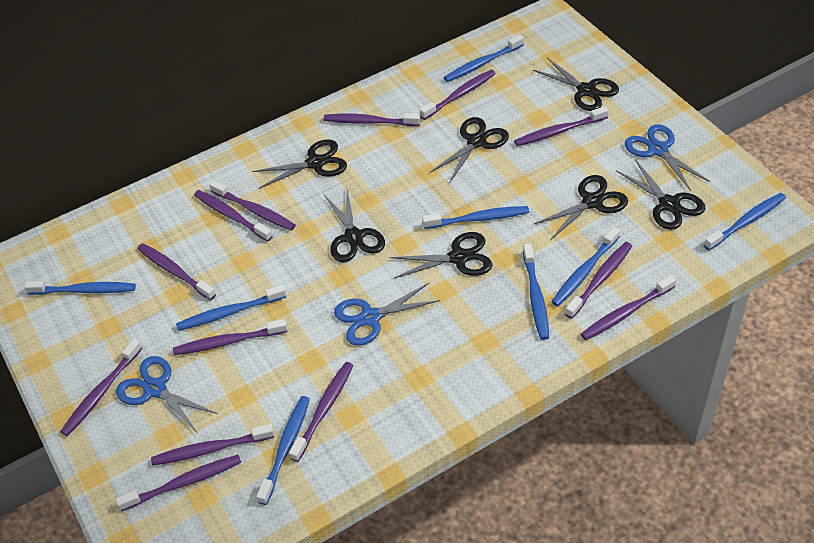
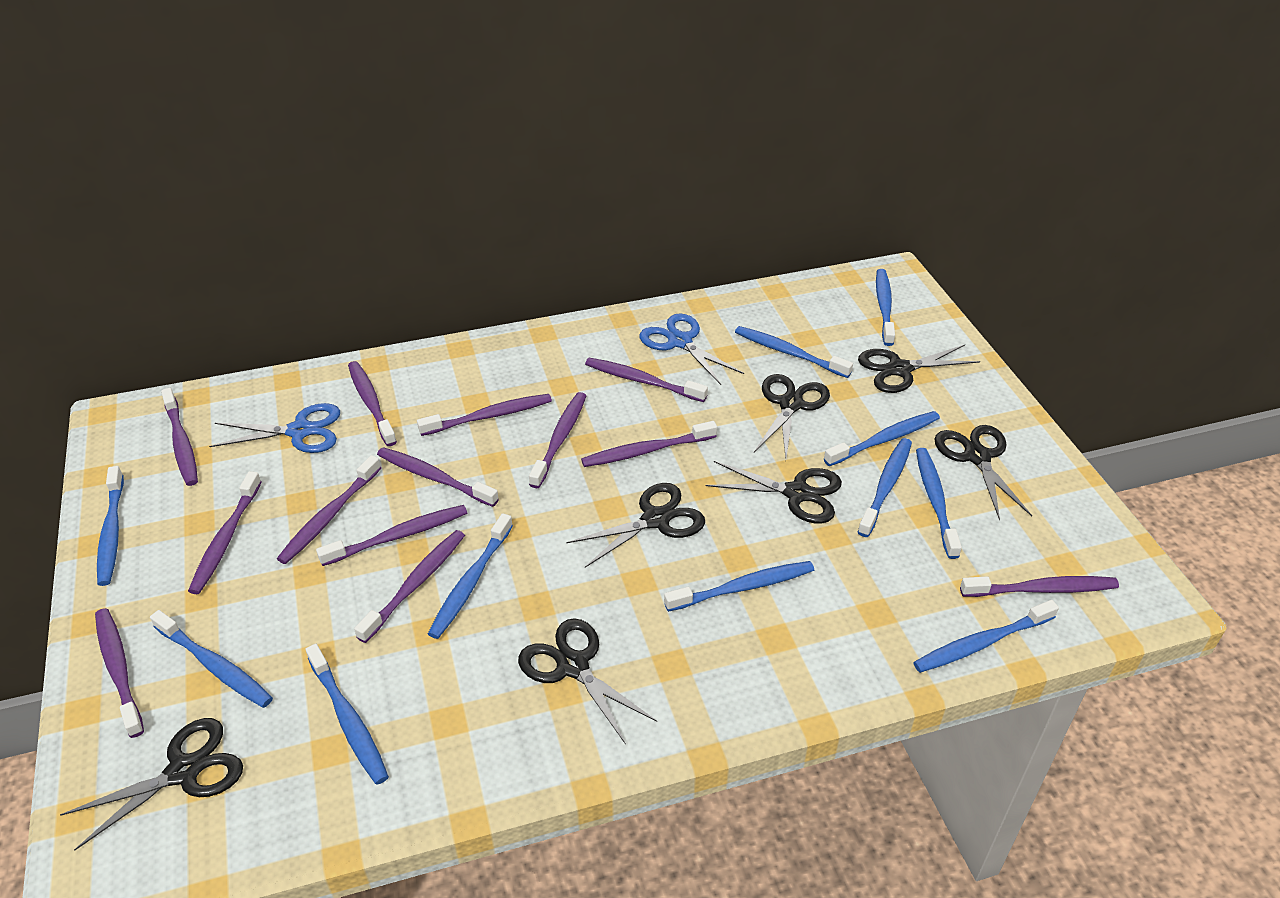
blue scissors: 3 -> 2
blue toothbrush: 8 -> 11

